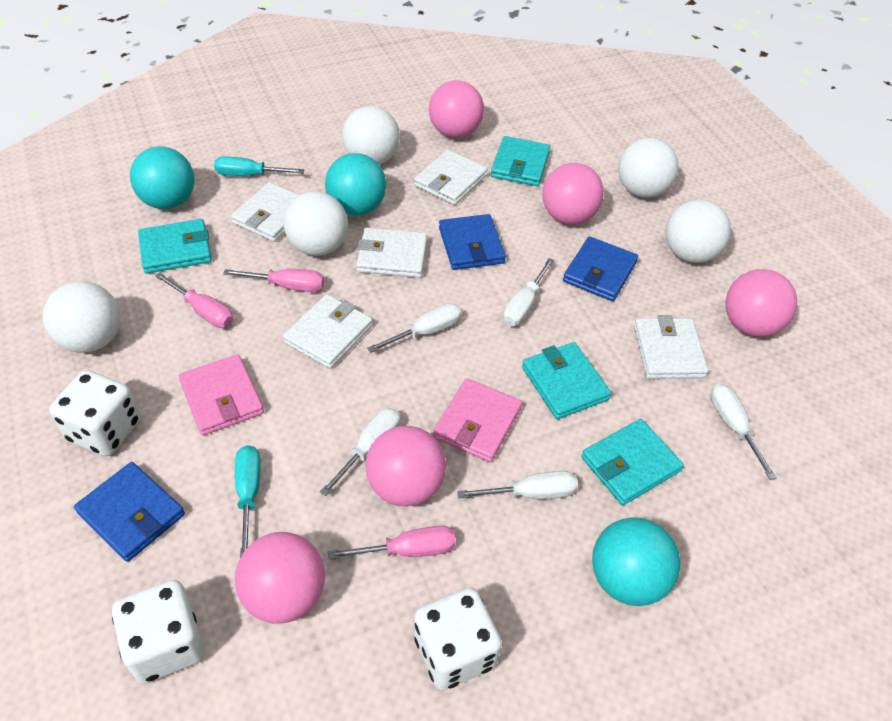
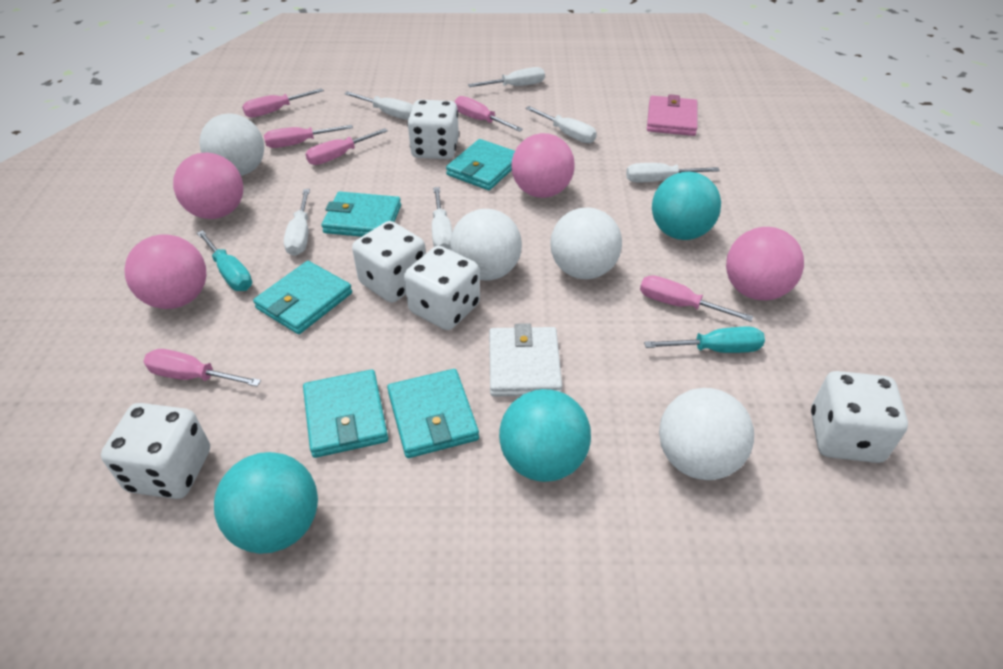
blue wallet: 3 -> 0
pink ball: 5 -> 4
pink screwdriver: 3 -> 6
pink wallet: 2 -> 1
turquoise wallet: 4 -> 5
white ball: 5 -> 4
white dice: 3 -> 5
white screwdriver: 5 -> 6
white wallet: 5 -> 1

